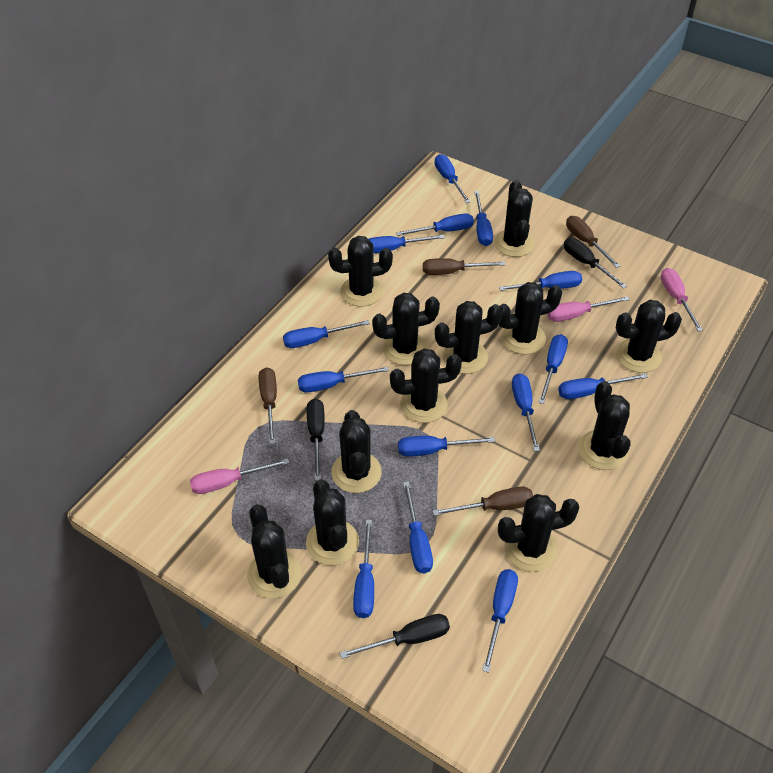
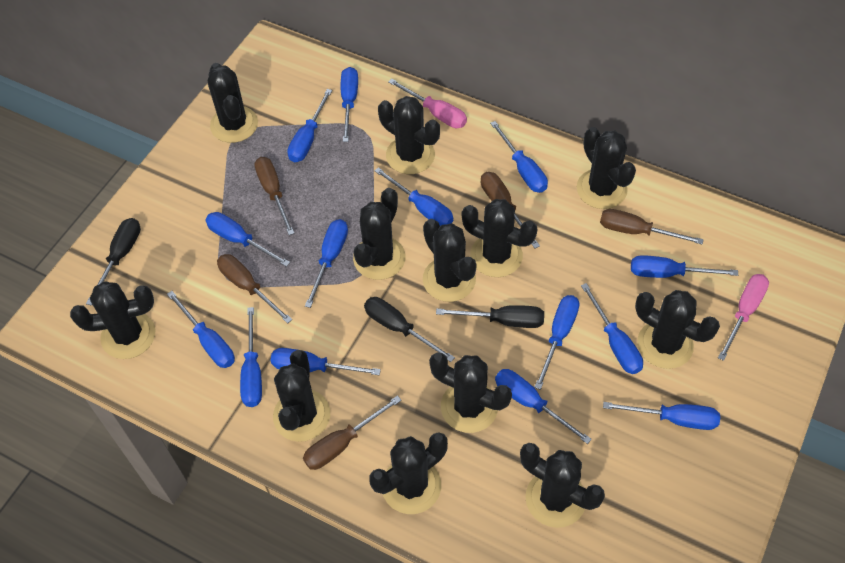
brown screwdriver: 4 -> 5
pink screwdriver: 3 -> 2

